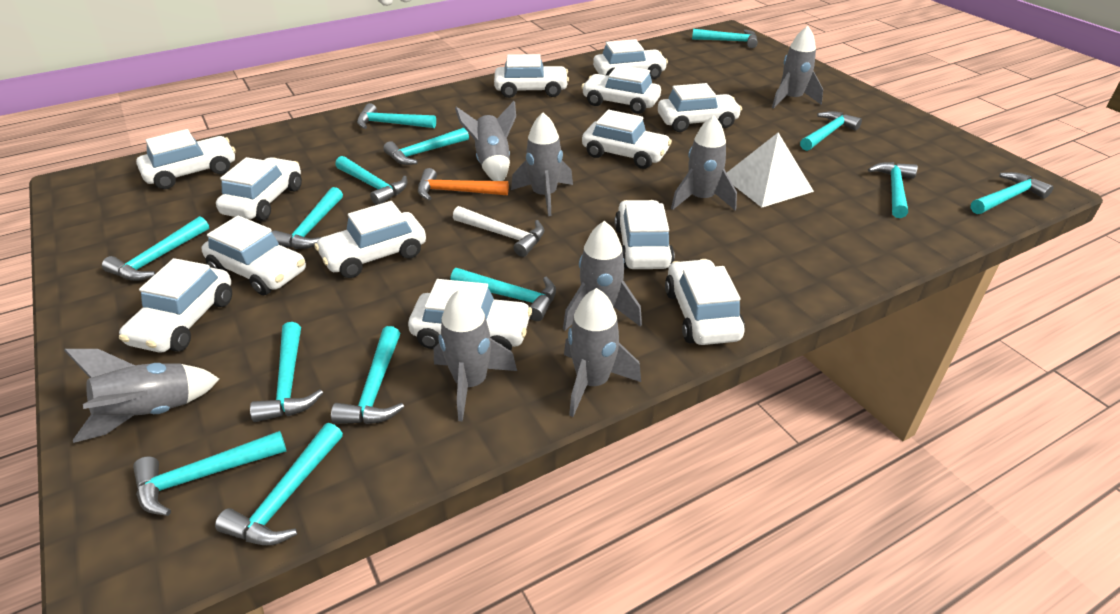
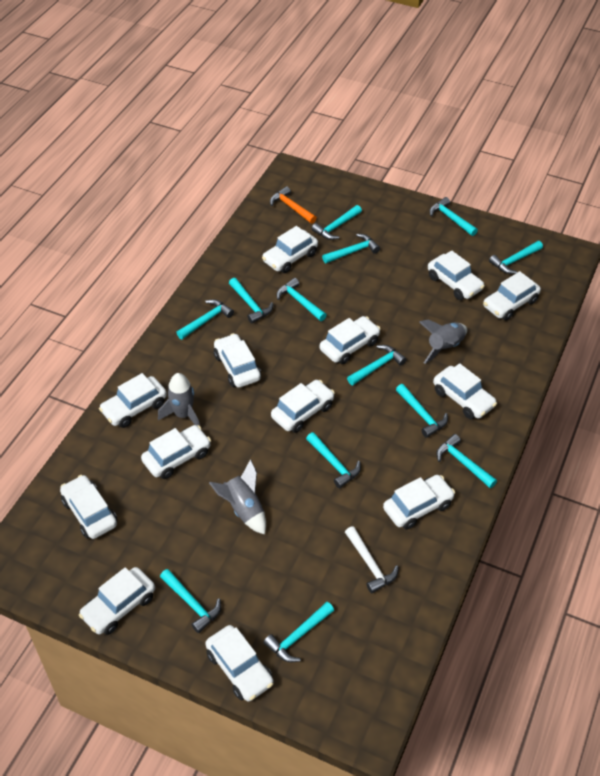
grey rocket: 8 -> 3
turquoise hammer: 14 -> 13
white pyramid: 1 -> 0

